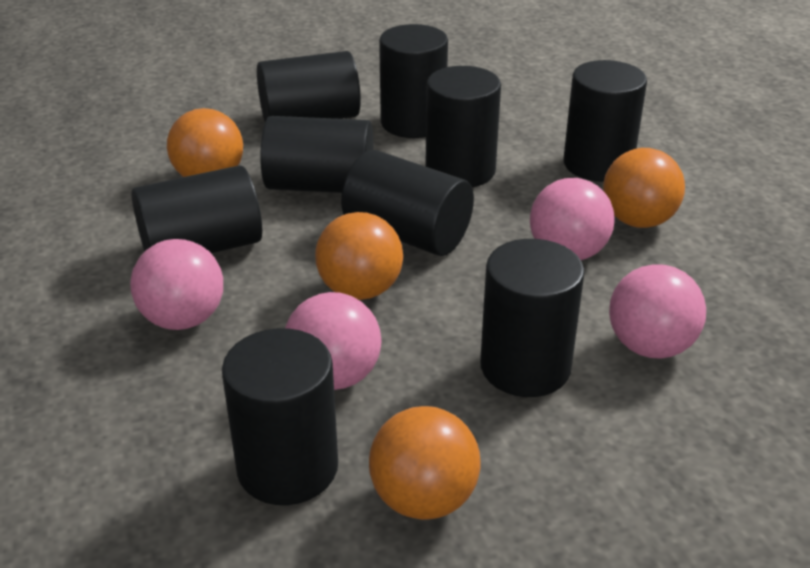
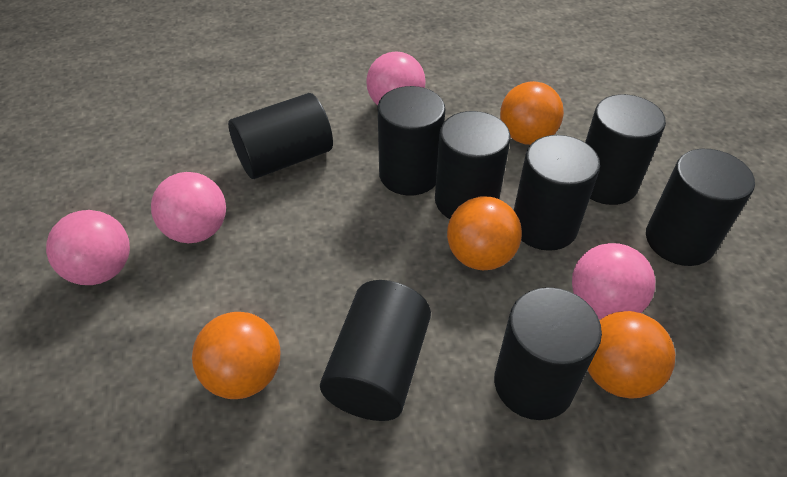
black cylinder: 9 -> 8

